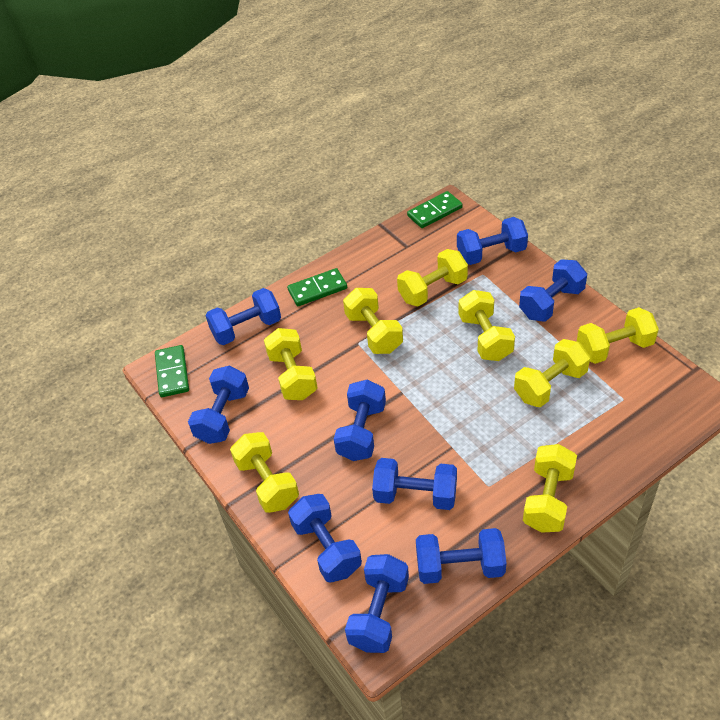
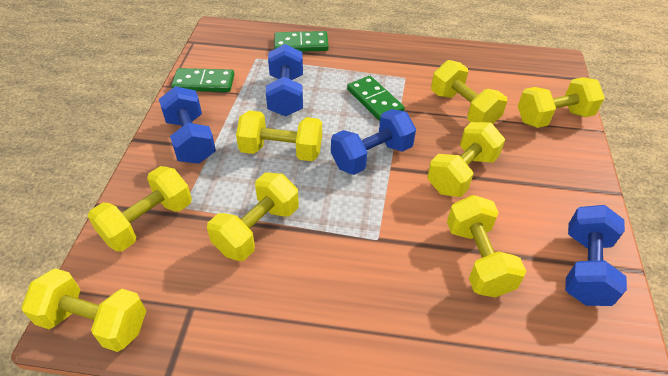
blue dumbbell: 9 -> 4

